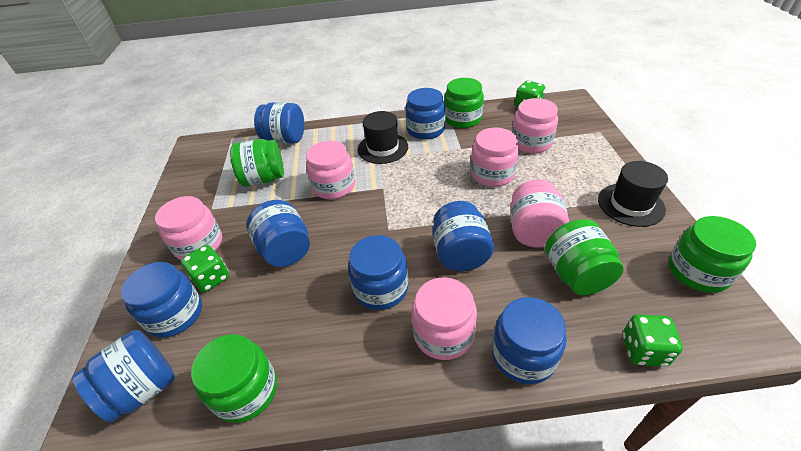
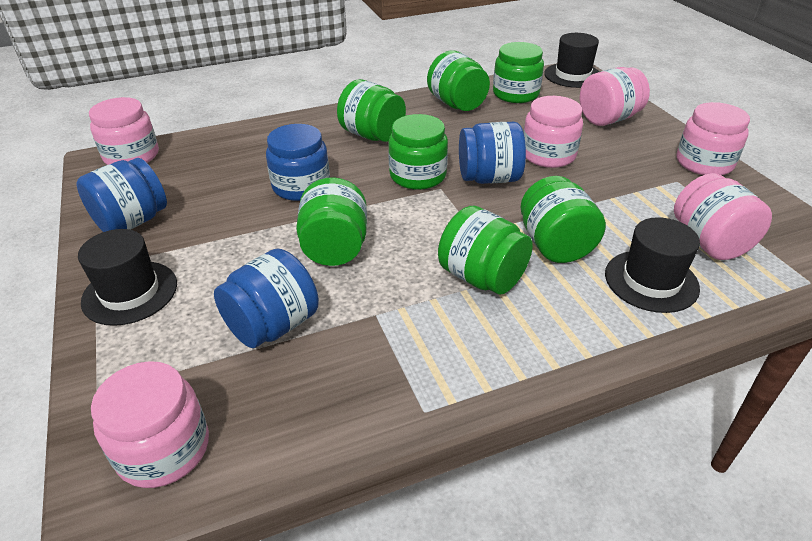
black hat: 2 -> 3
blue jar: 8 -> 4
green dice: 3 -> 0
green jar: 5 -> 7

